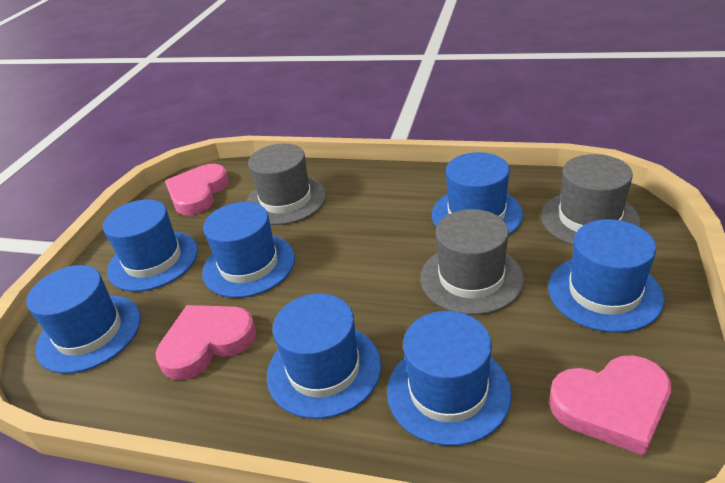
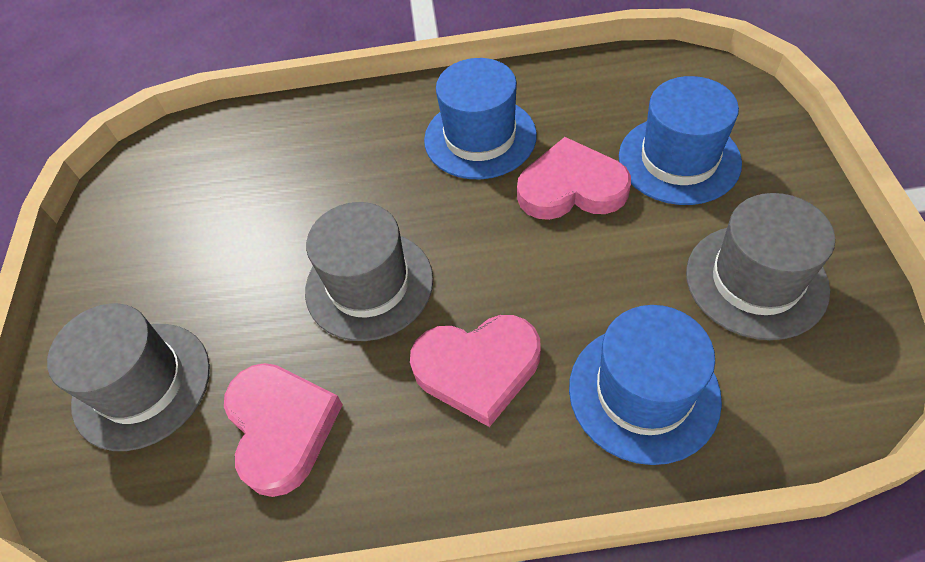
blue hat: 7 -> 3

